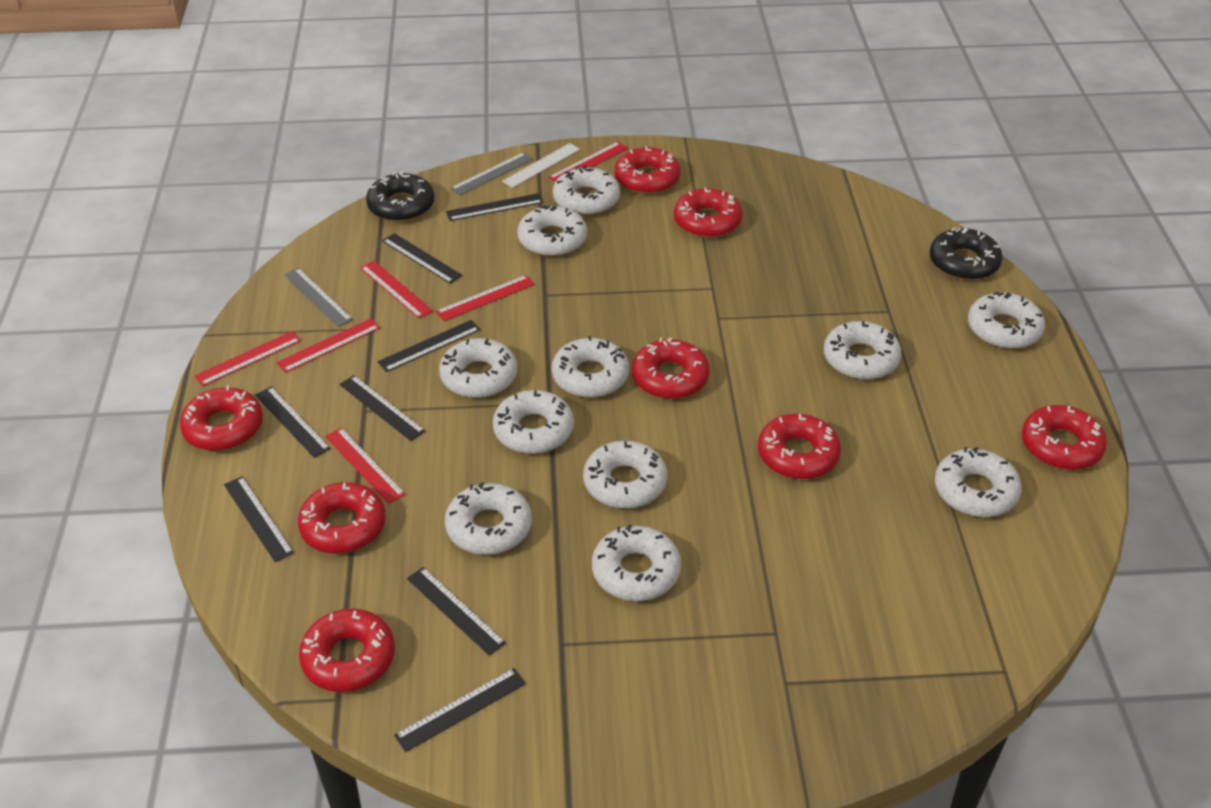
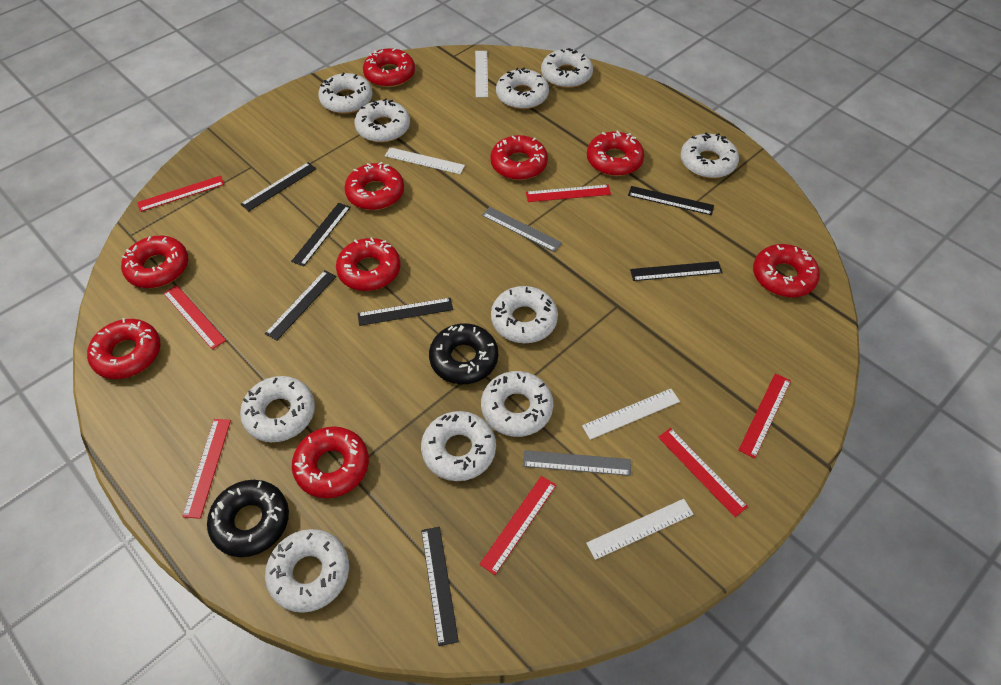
black ruler: 8 -> 7
red donut: 8 -> 9
red ruler: 6 -> 7
white donut: 11 -> 10
white ruler: 1 -> 4

